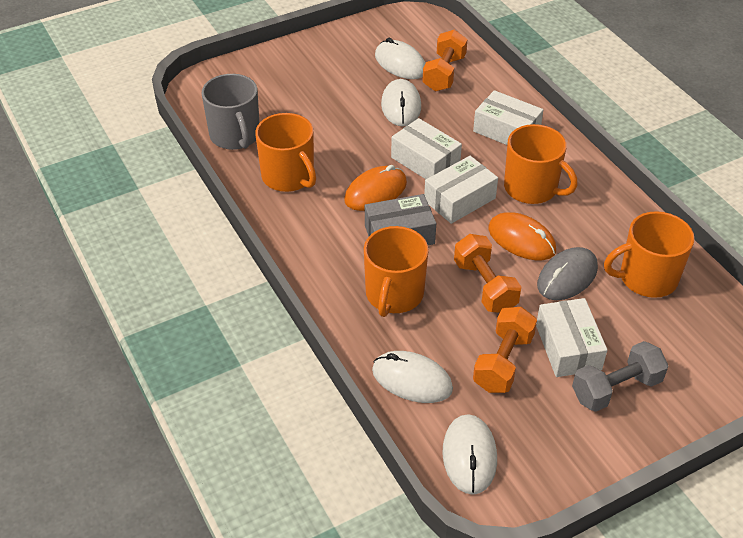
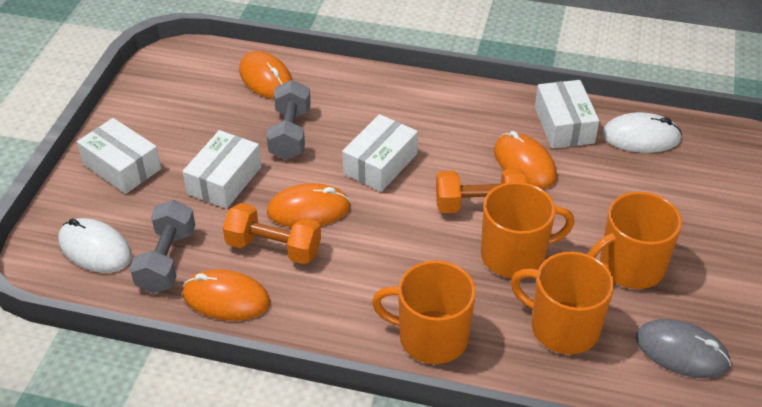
grey box: 1 -> 0
grey dumbbell: 1 -> 2
grey mug: 1 -> 0
orange dumbbell: 3 -> 2
orange mouse: 2 -> 4
white mouse: 4 -> 2

